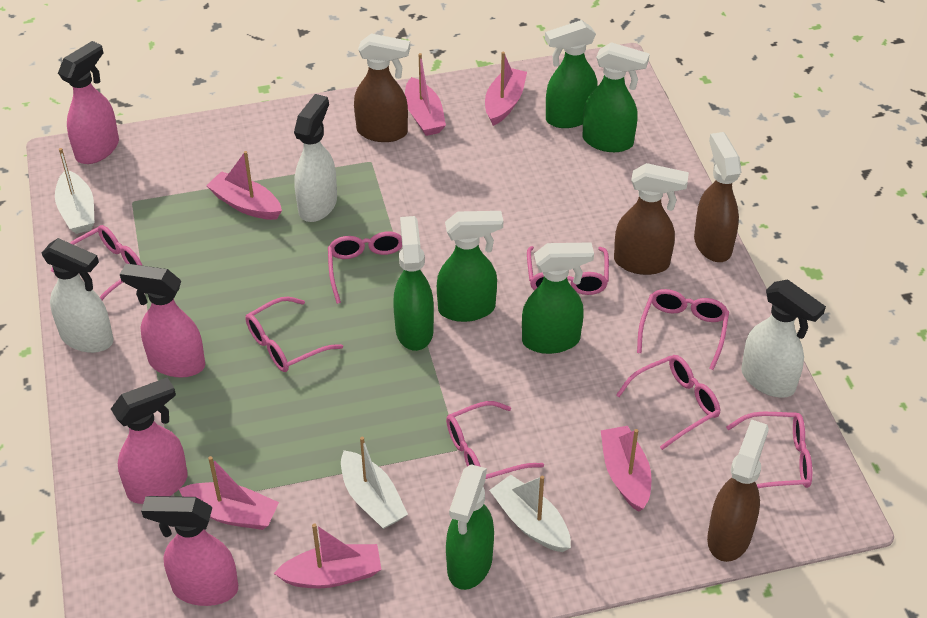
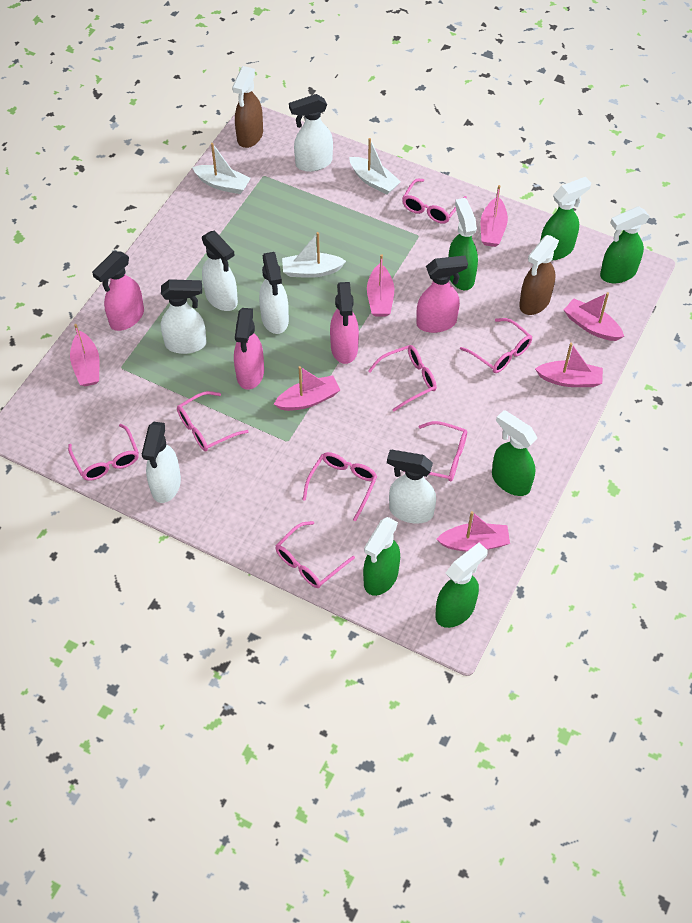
brown spray bottle: 4 -> 2
pink boat: 6 -> 7
white spray bottle: 3 -> 6

